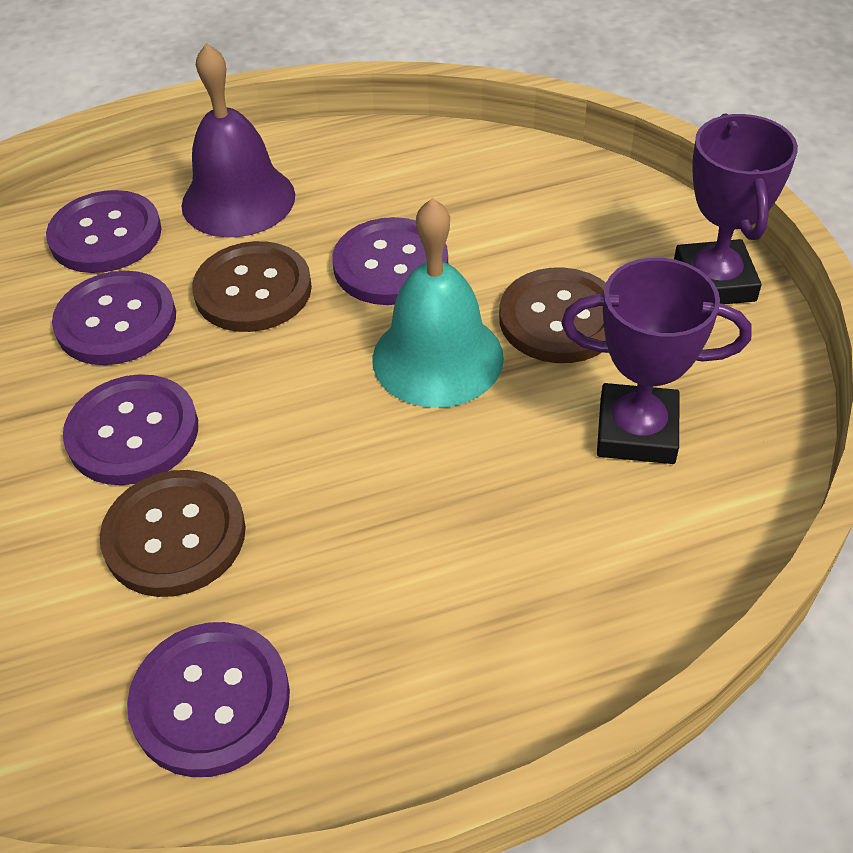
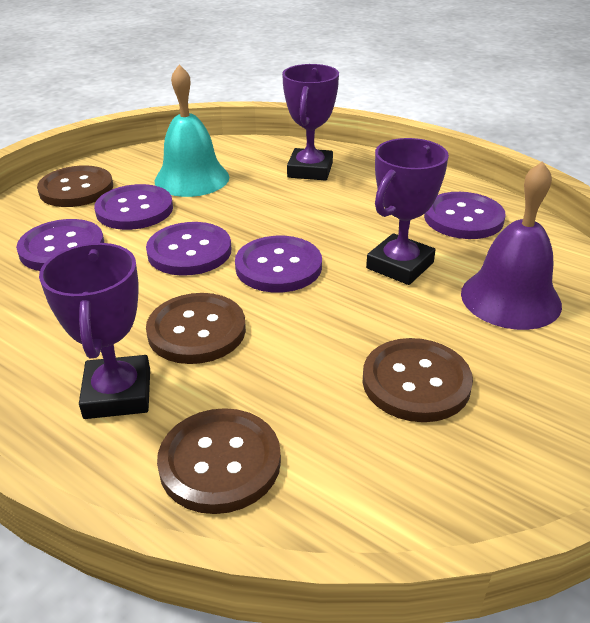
brown button: 3 -> 4
purple trophy: 2 -> 3

